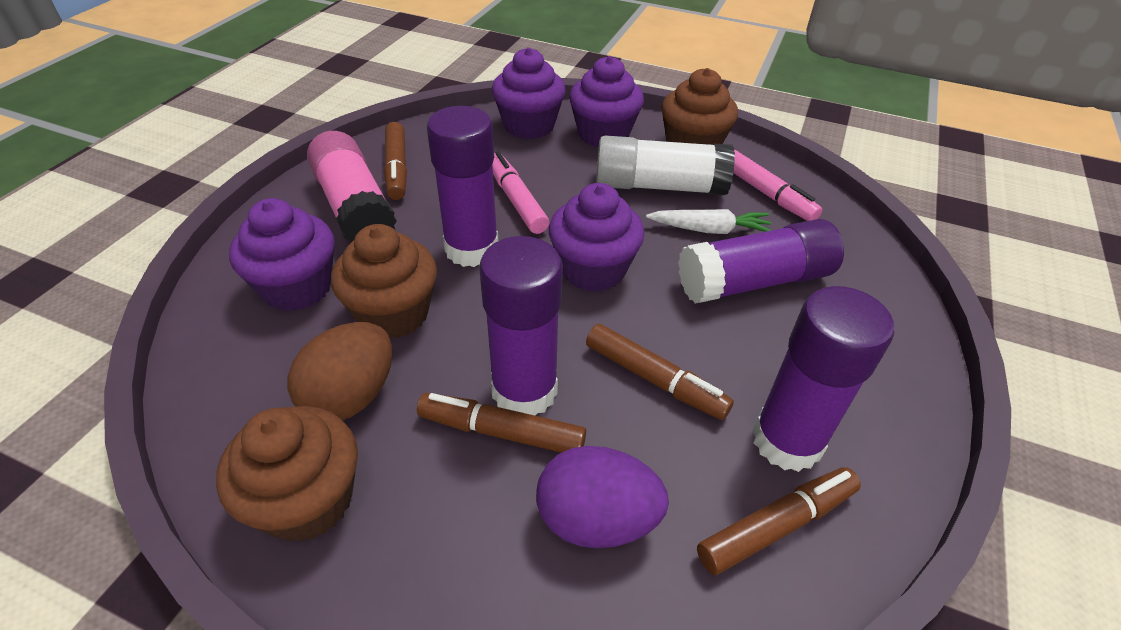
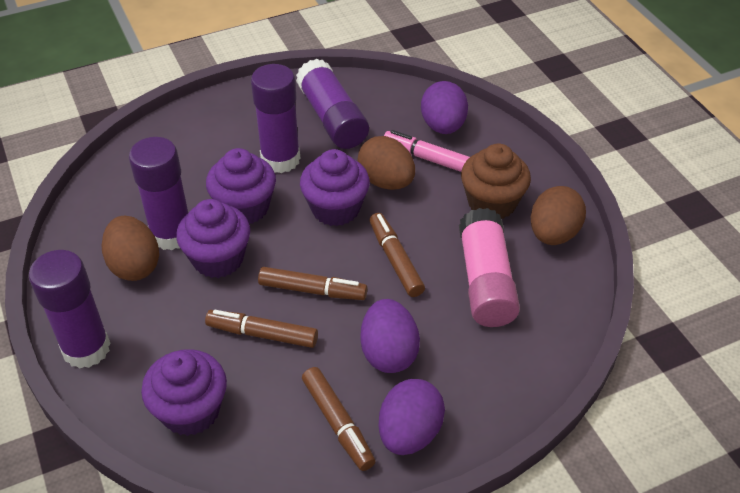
brown cupcake: 3 -> 1
brown egg: 1 -> 3
pink marker: 2 -> 1
purple egg: 1 -> 3
white carrot: 1 -> 0
white glue stick: 1 -> 0

